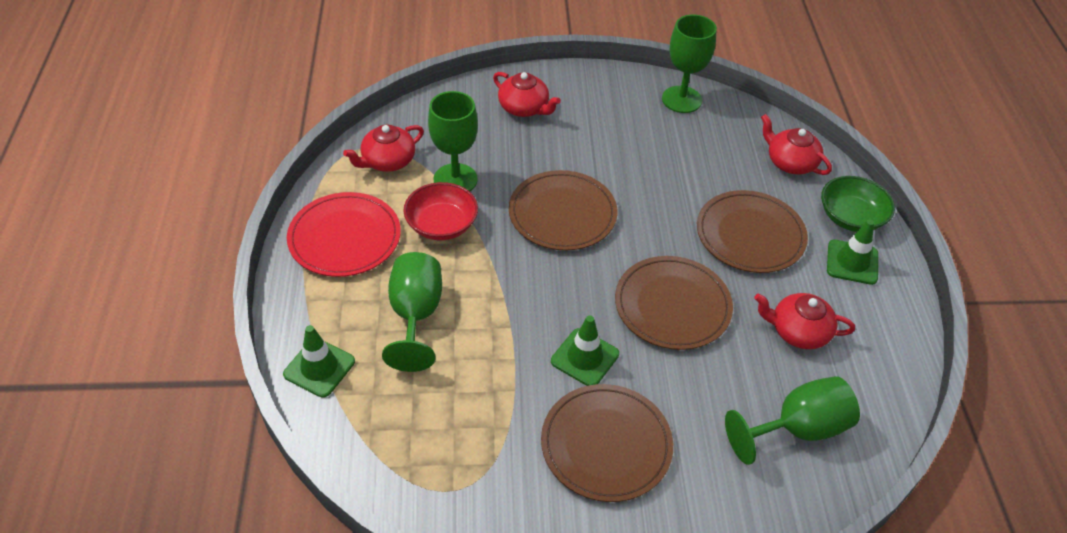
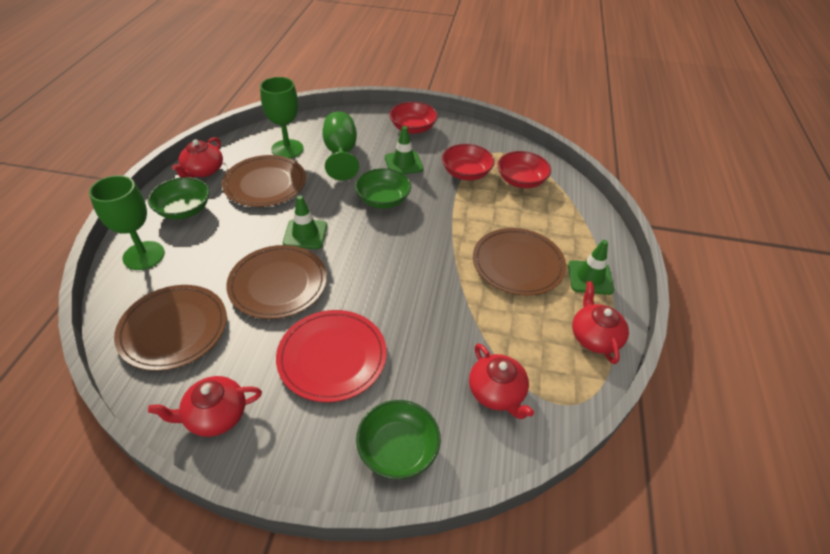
green bowl: 1 -> 3
green goblet: 4 -> 3
red bowl: 1 -> 3

